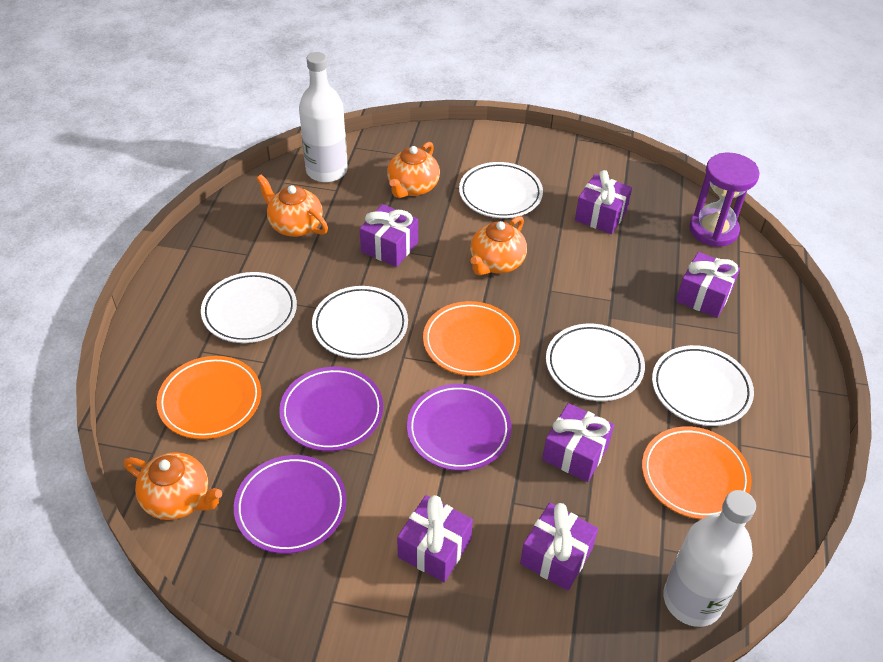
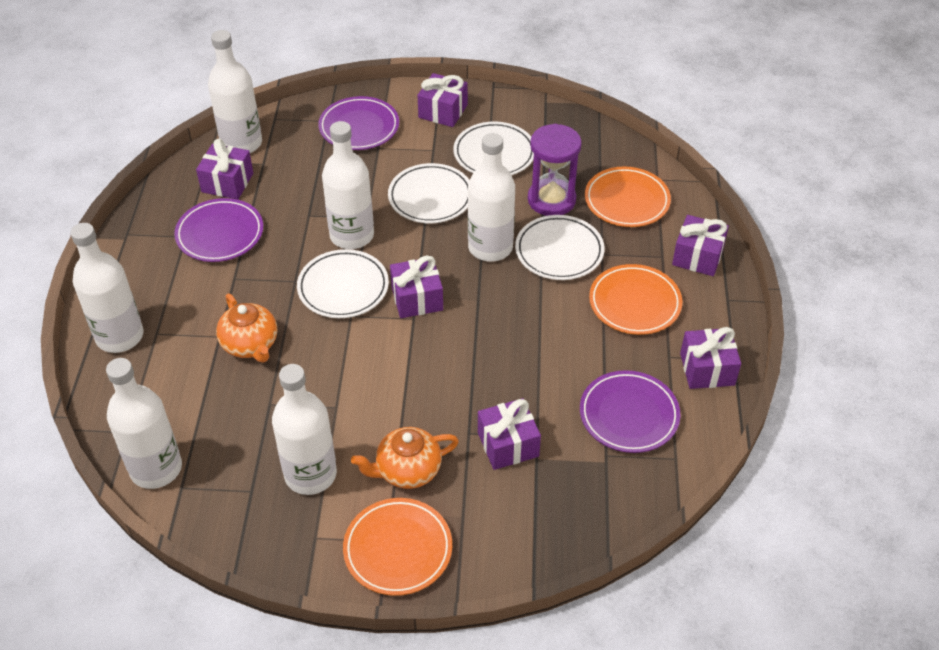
orange teapot: 4 -> 2
white bottle: 2 -> 6
white plate: 5 -> 4

